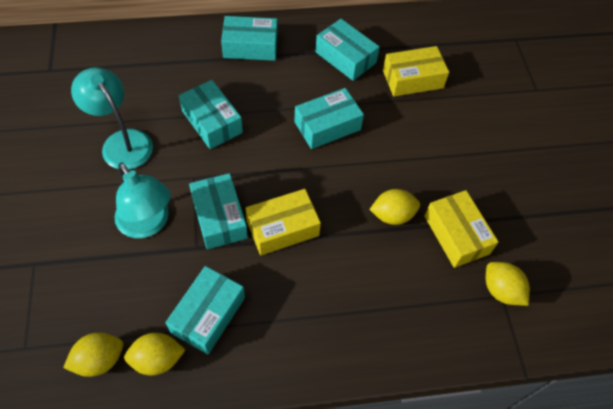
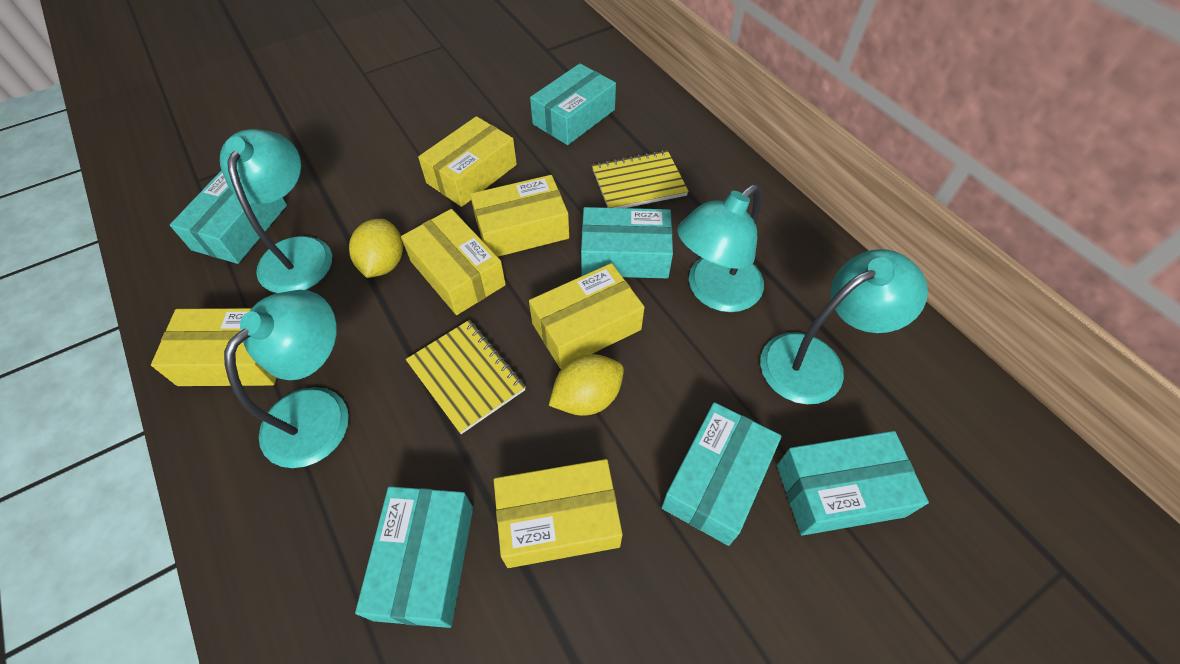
turquoise lamp: 2 -> 4
yellow box: 3 -> 6
yellow lemon: 4 -> 2
yellow notebook: 0 -> 2

